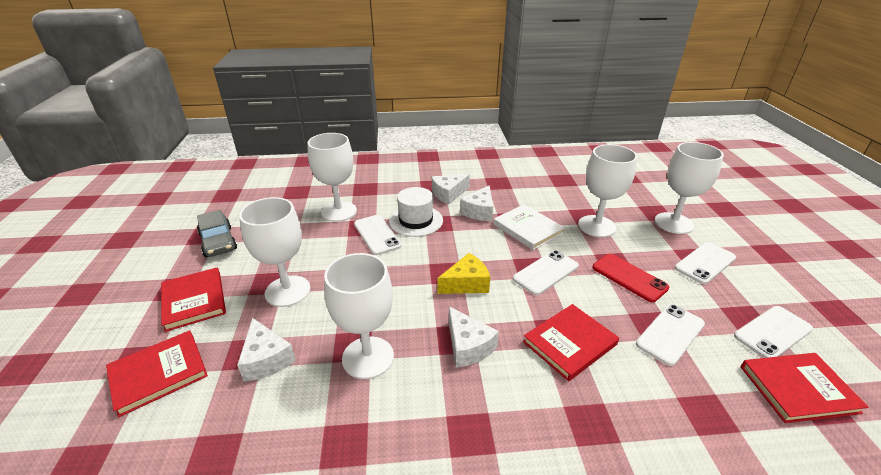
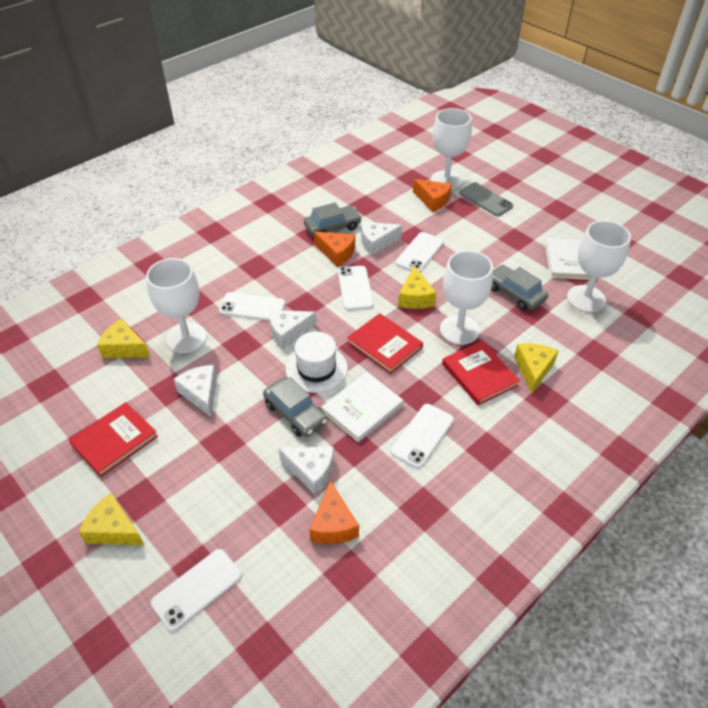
grey car: 1 -> 3
grey phone: 0 -> 1
orange cheese: 0 -> 3
red book: 4 -> 3
red phone: 1 -> 0
white book: 1 -> 2
white goblet: 5 -> 4
yellow cheese: 1 -> 4

